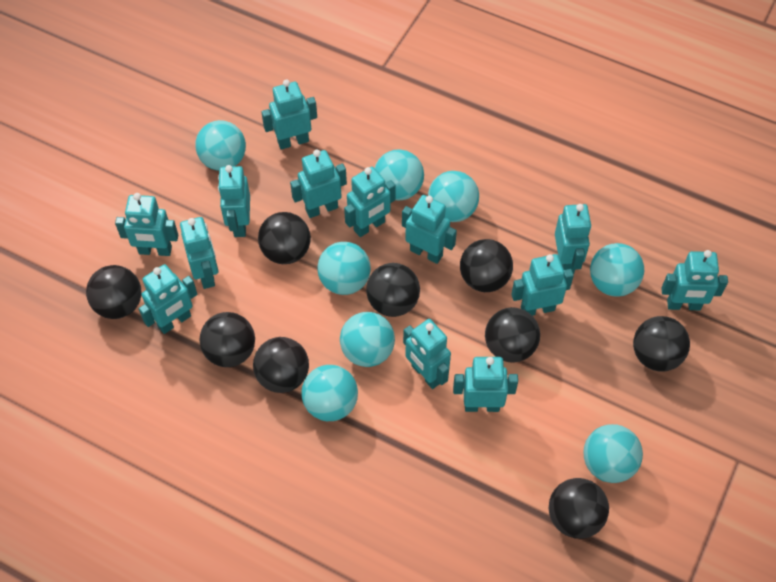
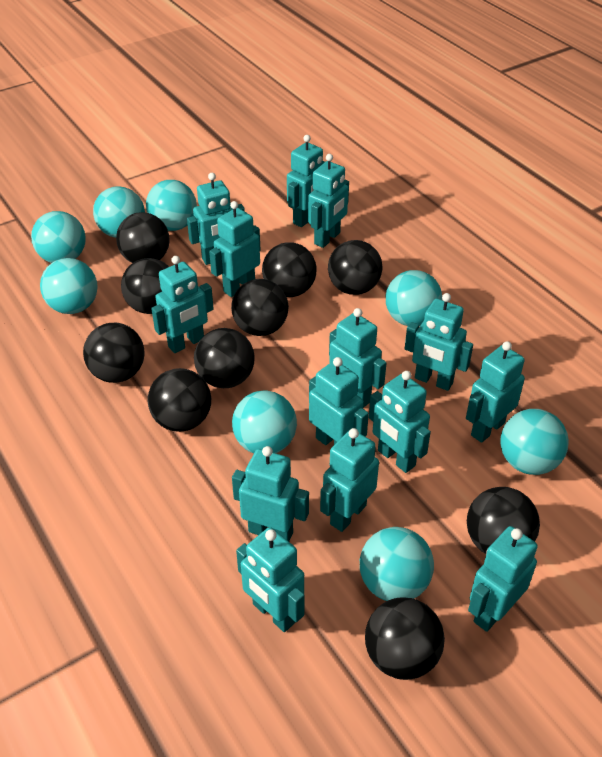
black ball: 9 -> 10
turquoise robot: 13 -> 14

